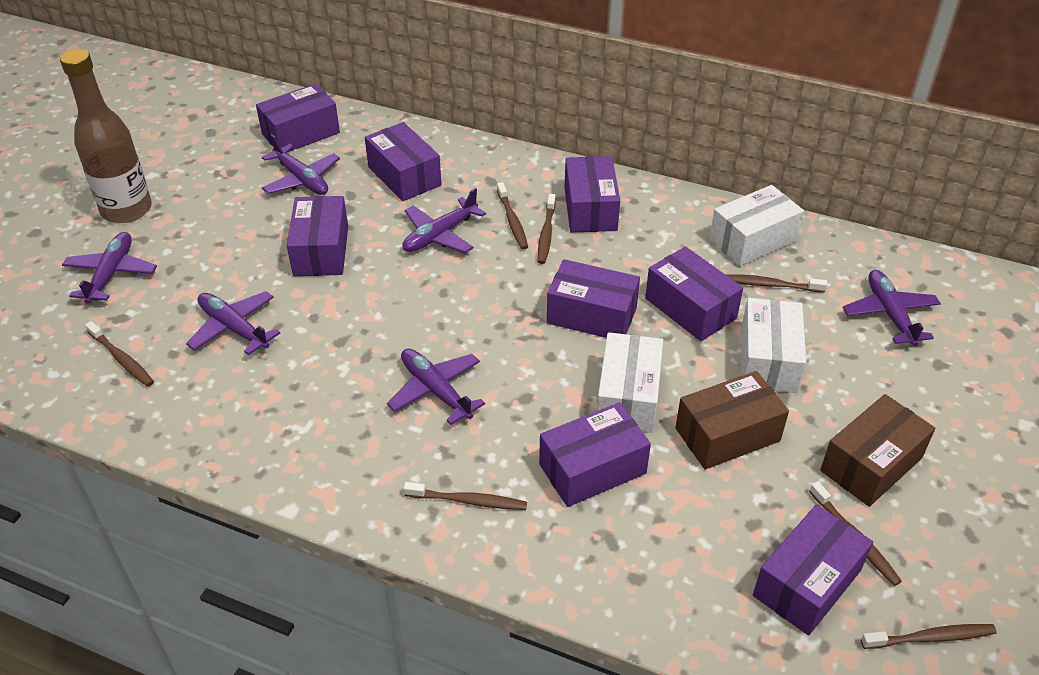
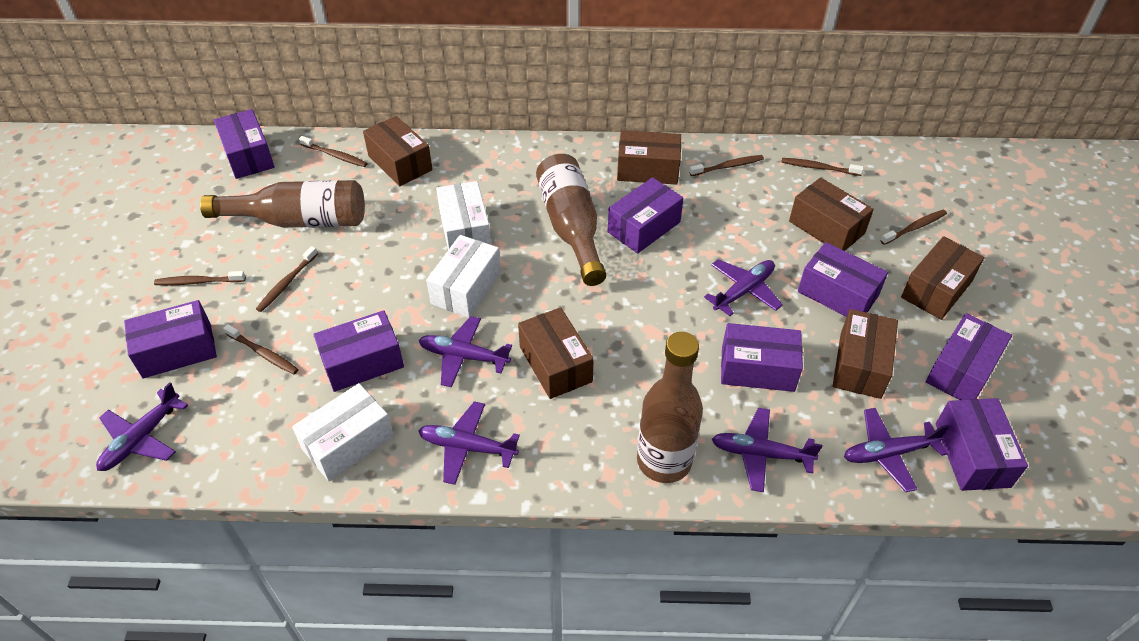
brown bottle: 1 -> 3
brown box: 2 -> 6

